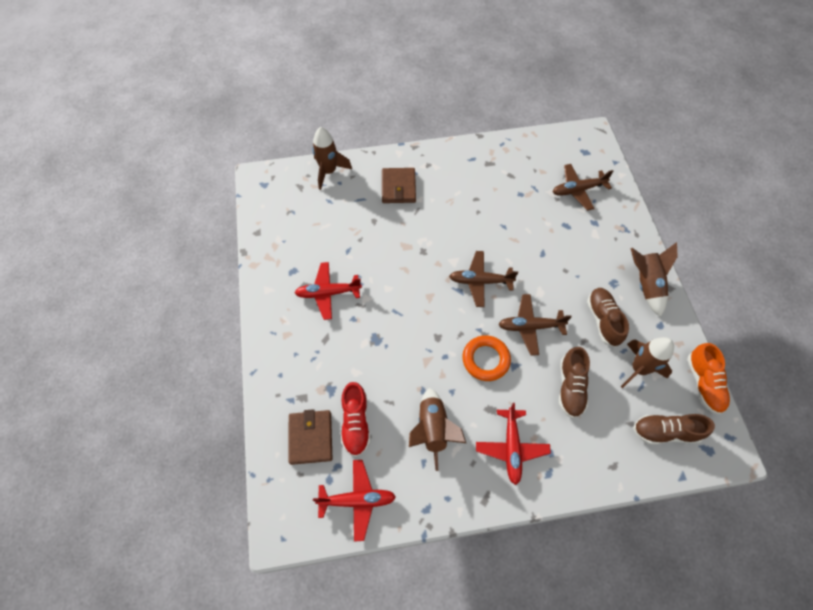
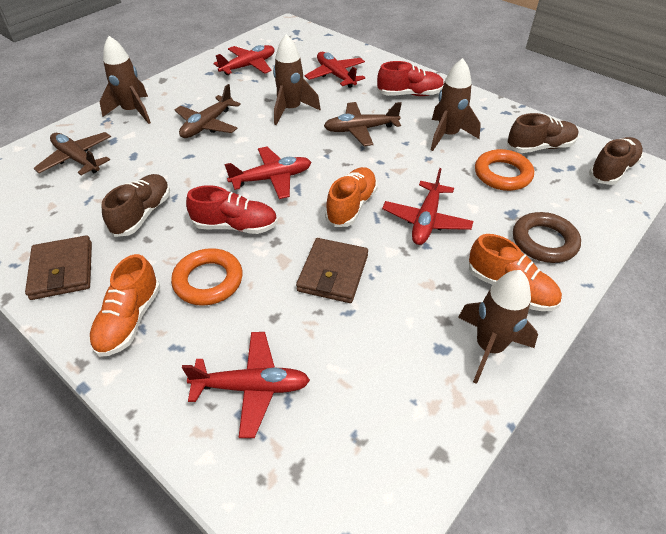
brown ring: 0 -> 1
orange ring: 1 -> 2
orange shoe: 1 -> 3
red plane: 3 -> 5
red shoe: 1 -> 2

